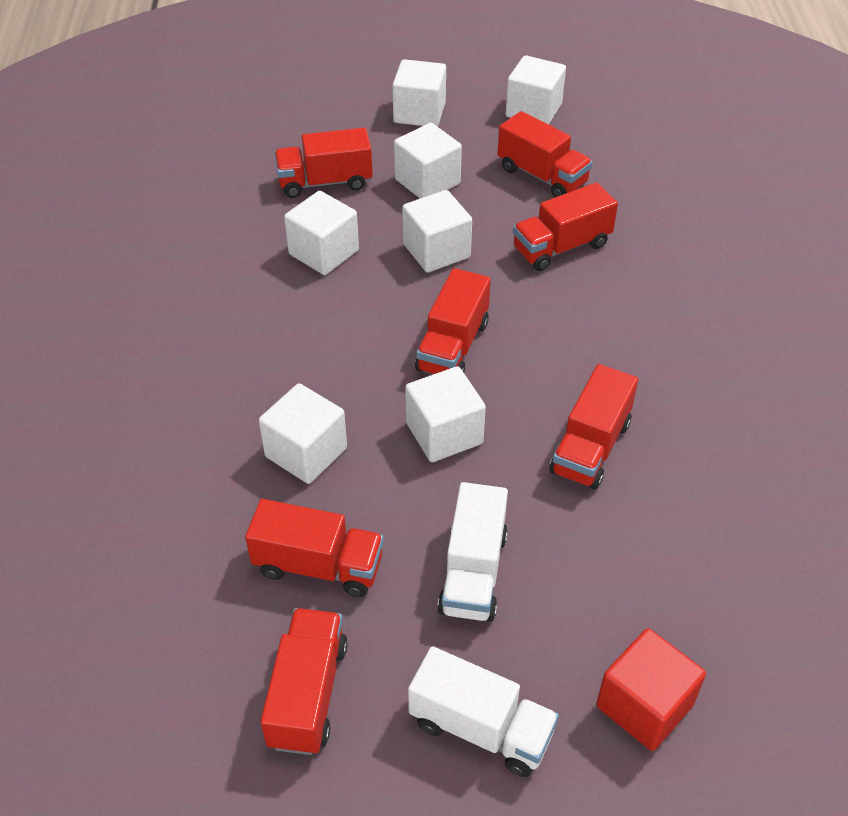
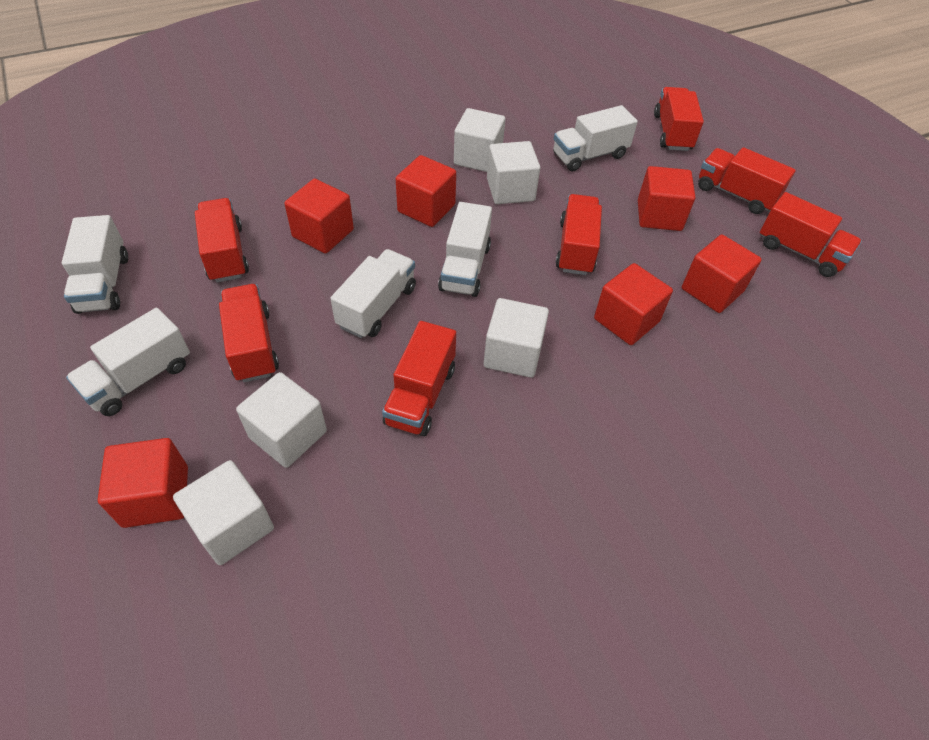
red cube: 1 -> 6
white cube: 7 -> 5
white truck: 2 -> 5

